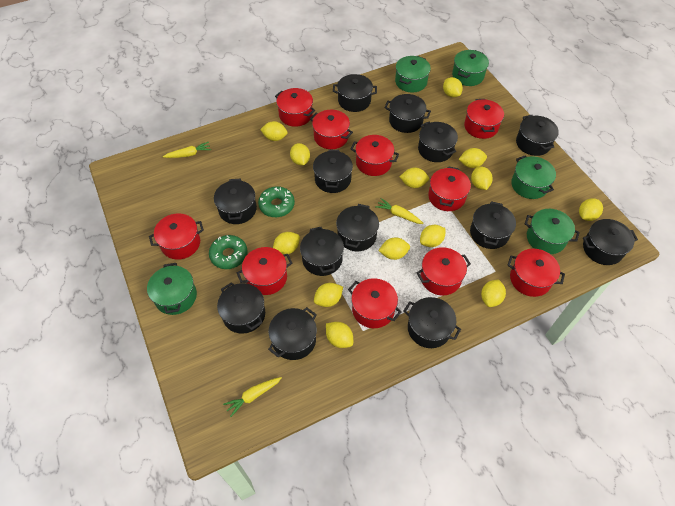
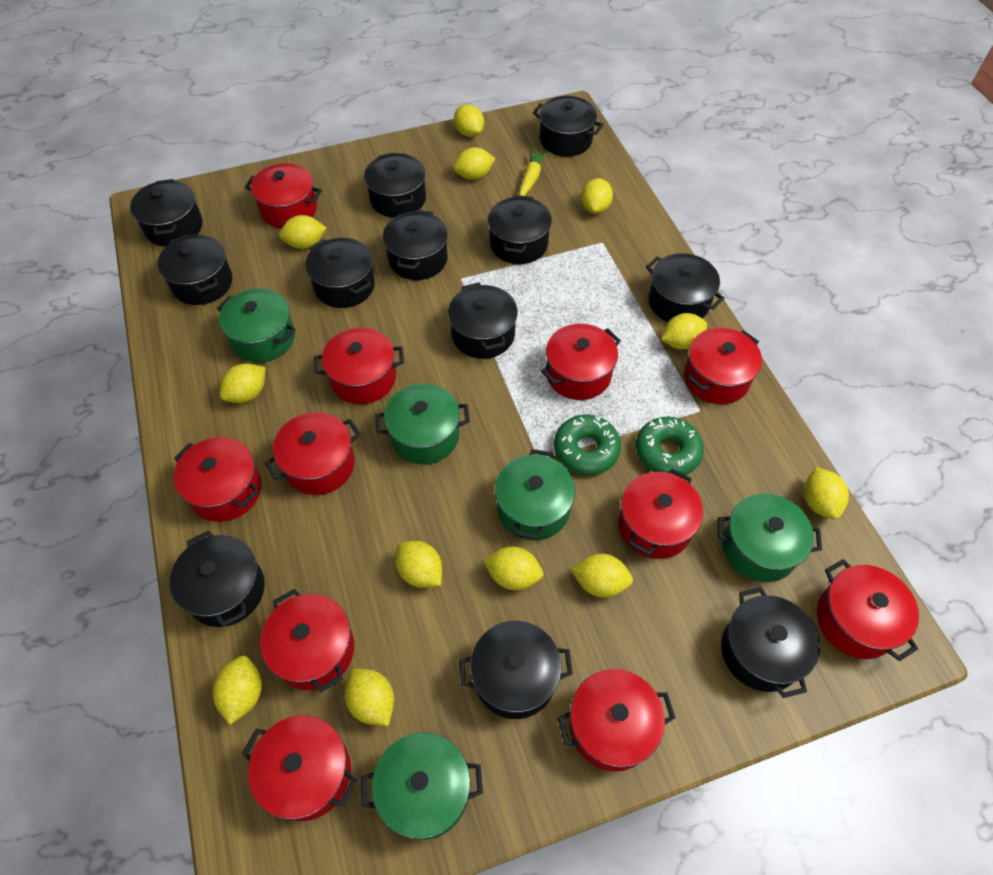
black pot: 13 -> 12
red pot: 10 -> 11
yellow carrot: 3 -> 1
yellow lemon: 13 -> 12

